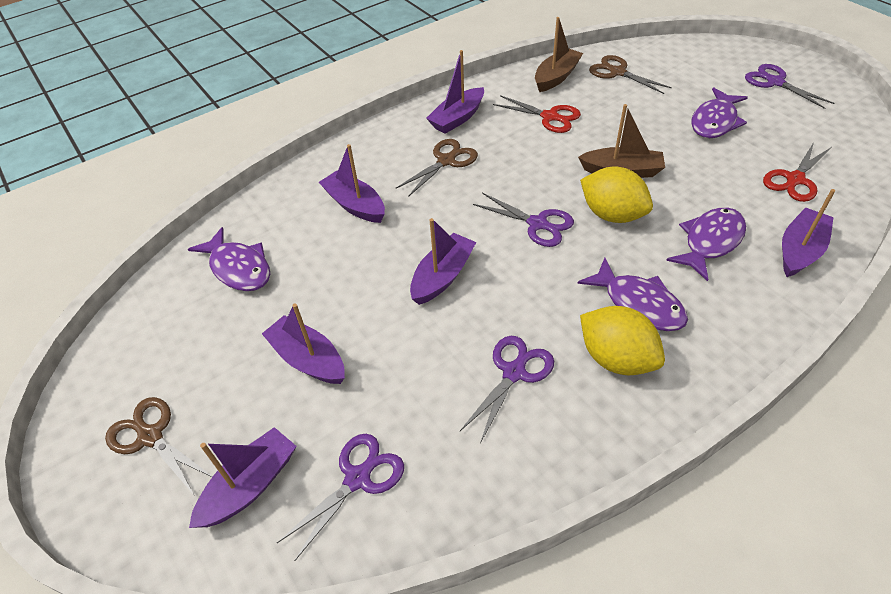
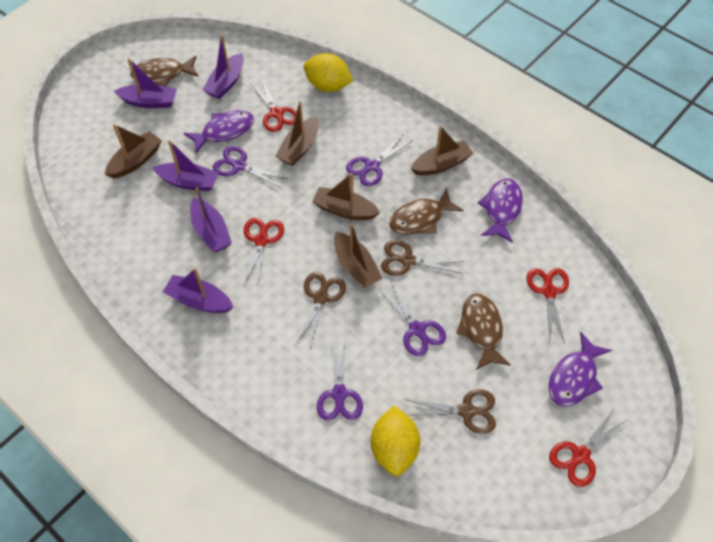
brown boat: 2 -> 5
brown fish: 0 -> 3
purple boat: 6 -> 5
purple fish: 4 -> 3
red scissors: 2 -> 4

